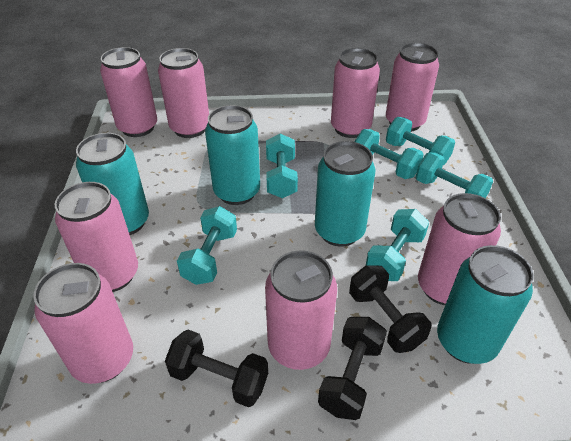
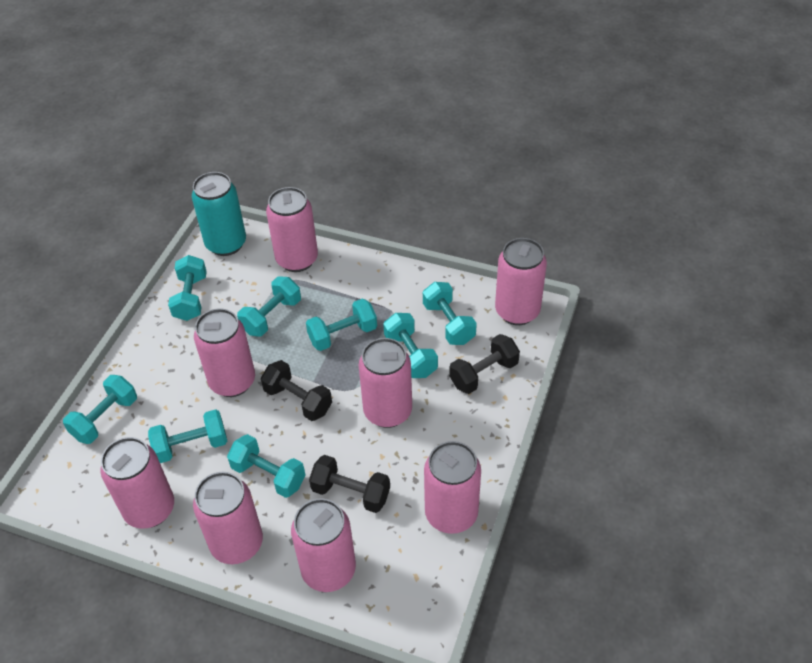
turquoise can: 4 -> 1
turquoise dumbbell: 6 -> 8

